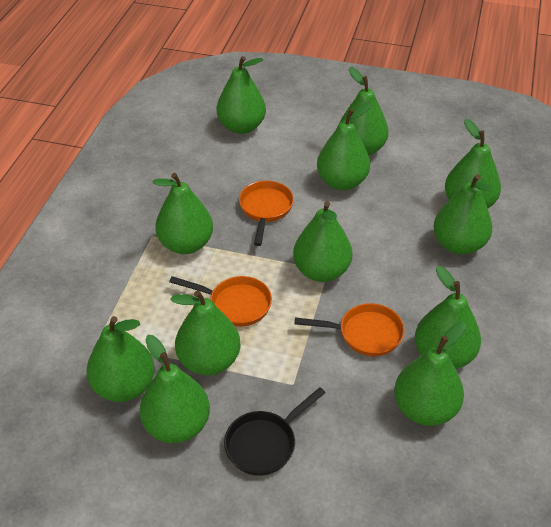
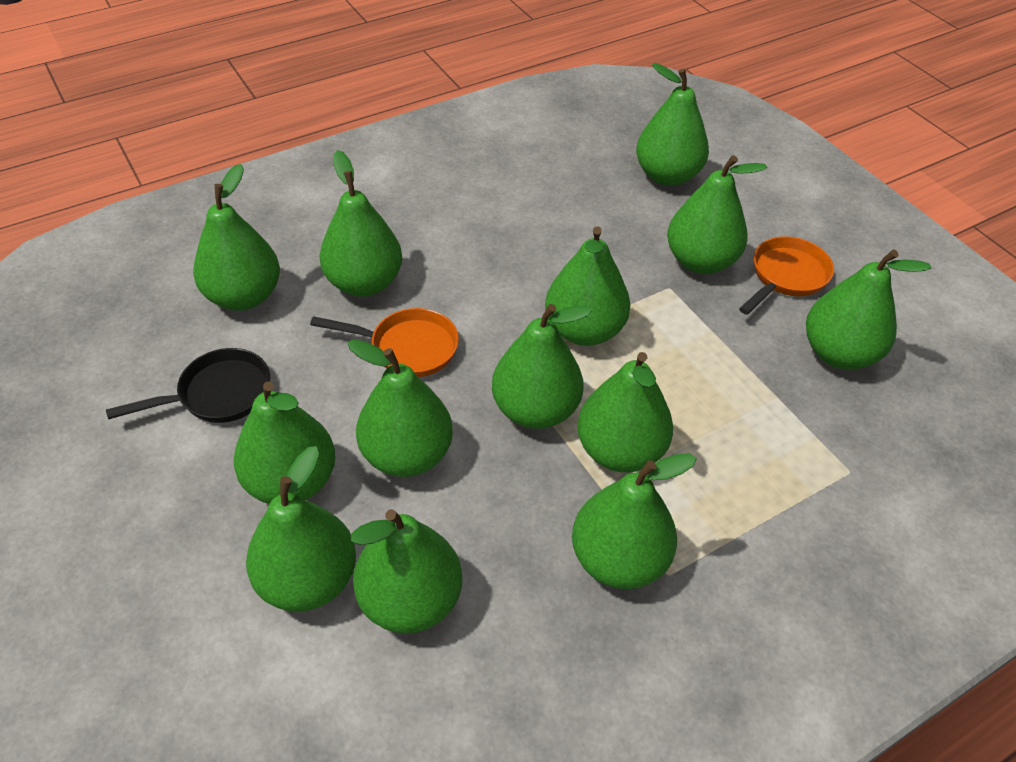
green pear: 12 -> 13
orange pan: 3 -> 2

